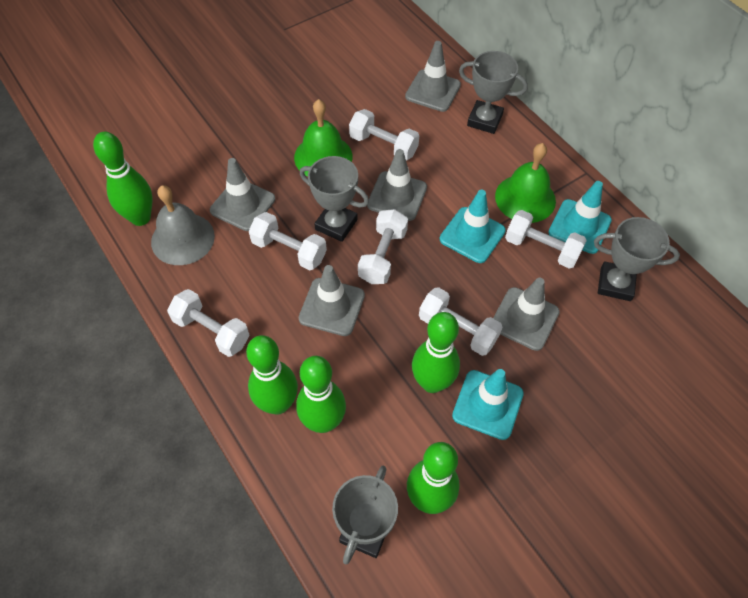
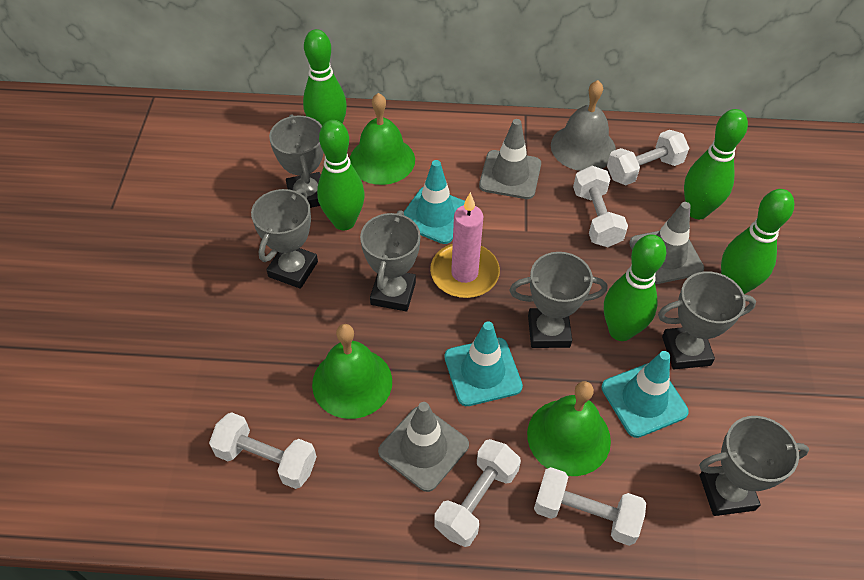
green bell: 2 -> 3
grey traffic cone: 5 -> 3
grey trophy: 4 -> 6
pink candle: 0 -> 1
white dumbbell: 6 -> 5

